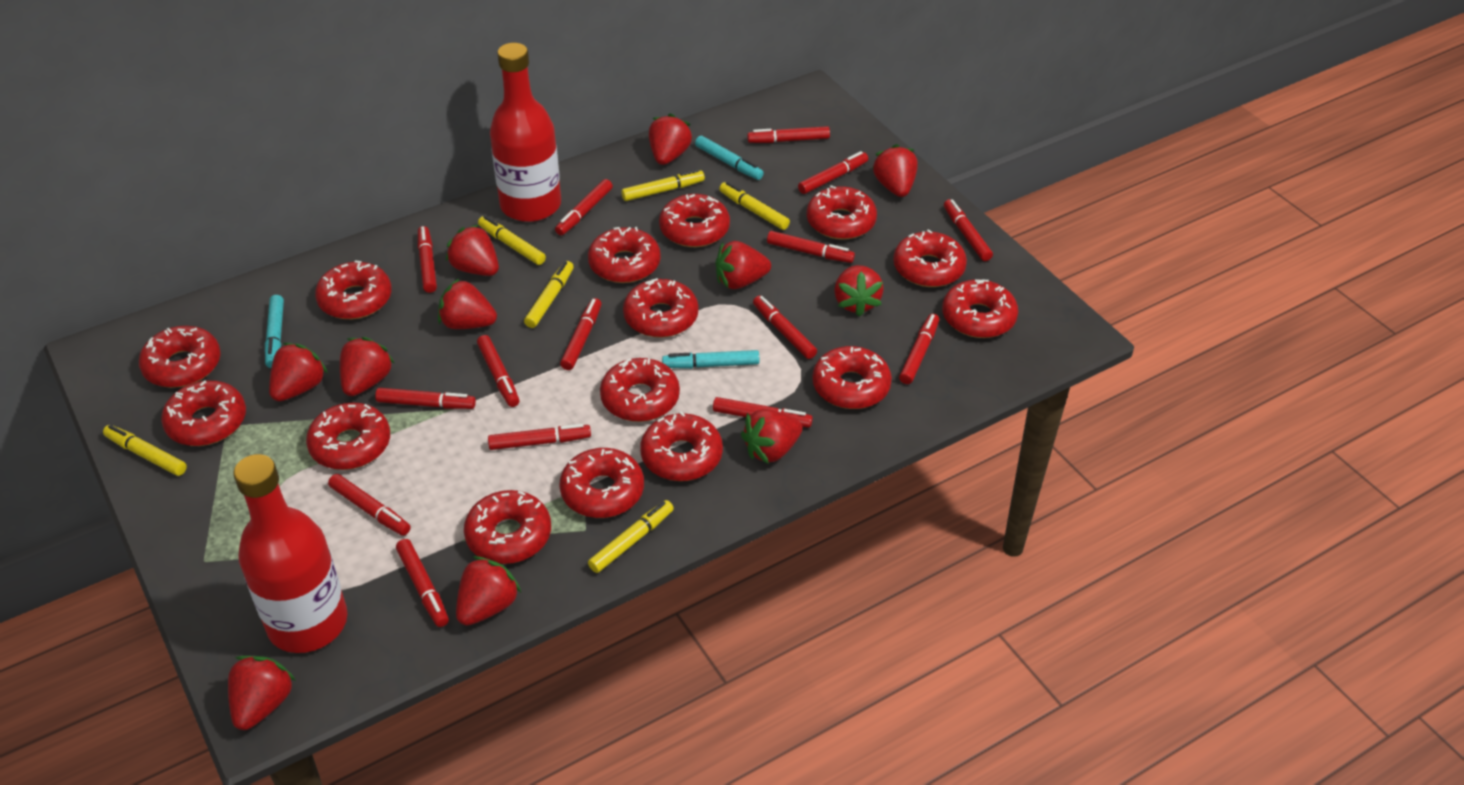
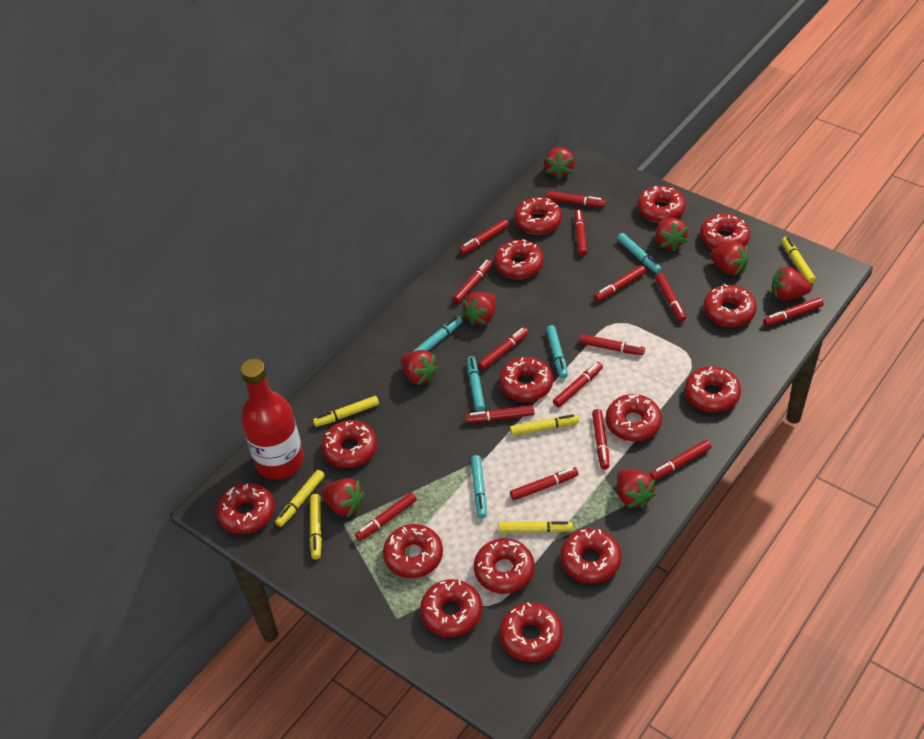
red bottle: 2 -> 1
red strawberry: 11 -> 8
turquoise marker: 3 -> 5

